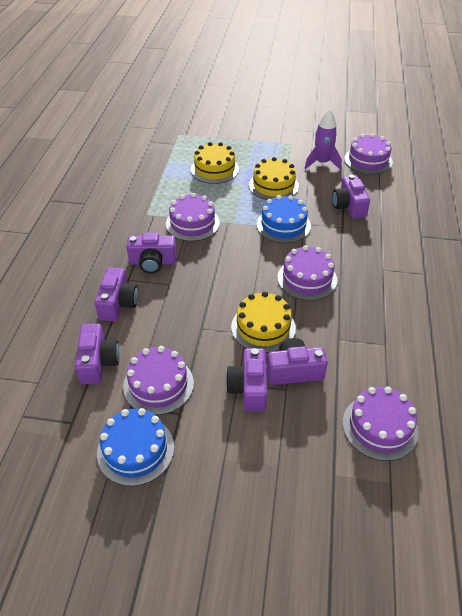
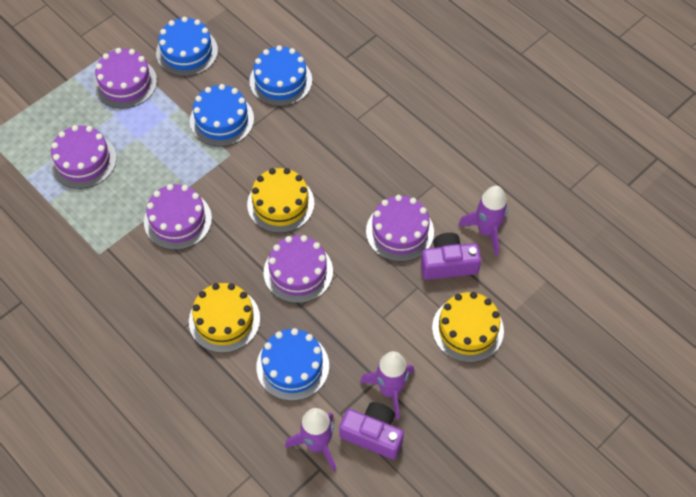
blue cake: 2 -> 4
purple camera: 6 -> 2
purple rocket: 1 -> 3

